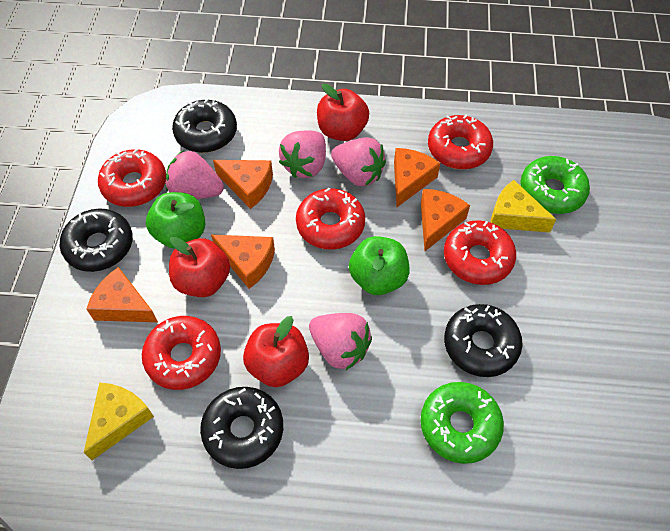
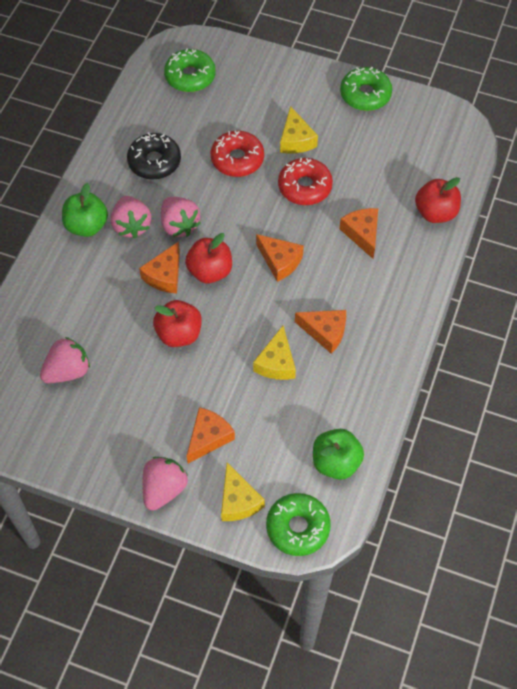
black donut: 4 -> 1
green donut: 2 -> 3
red donut: 5 -> 2
yellow cheese: 2 -> 3

